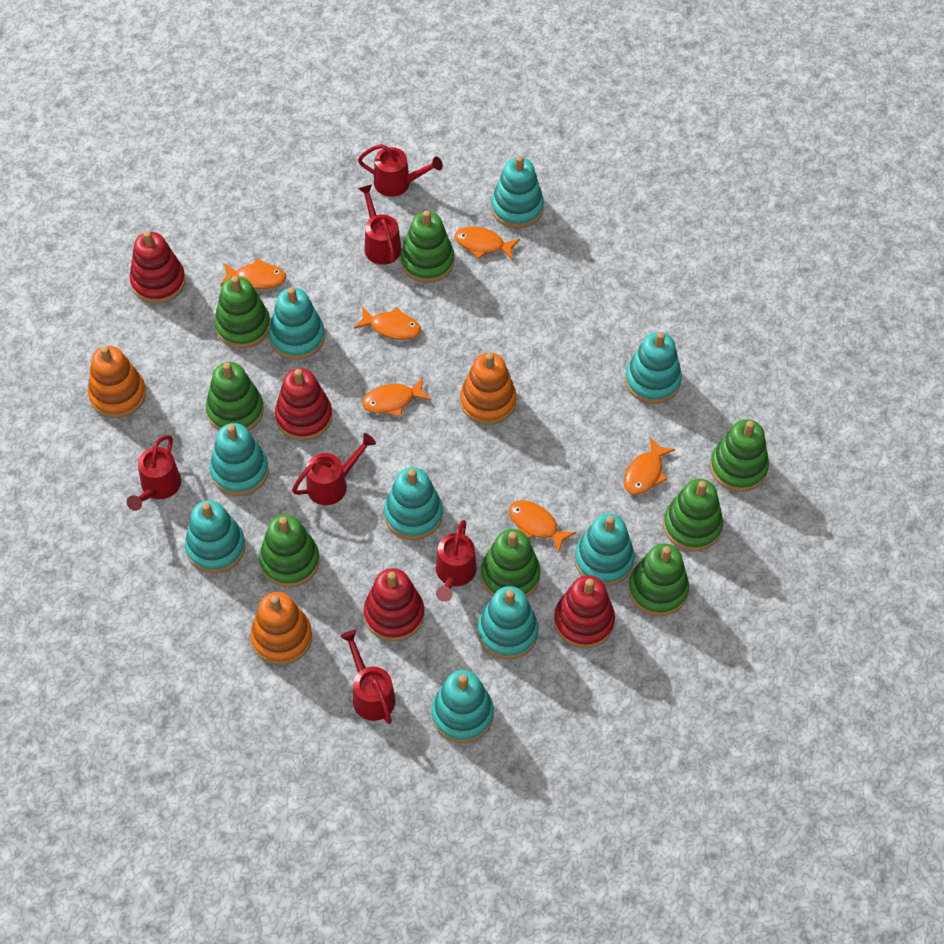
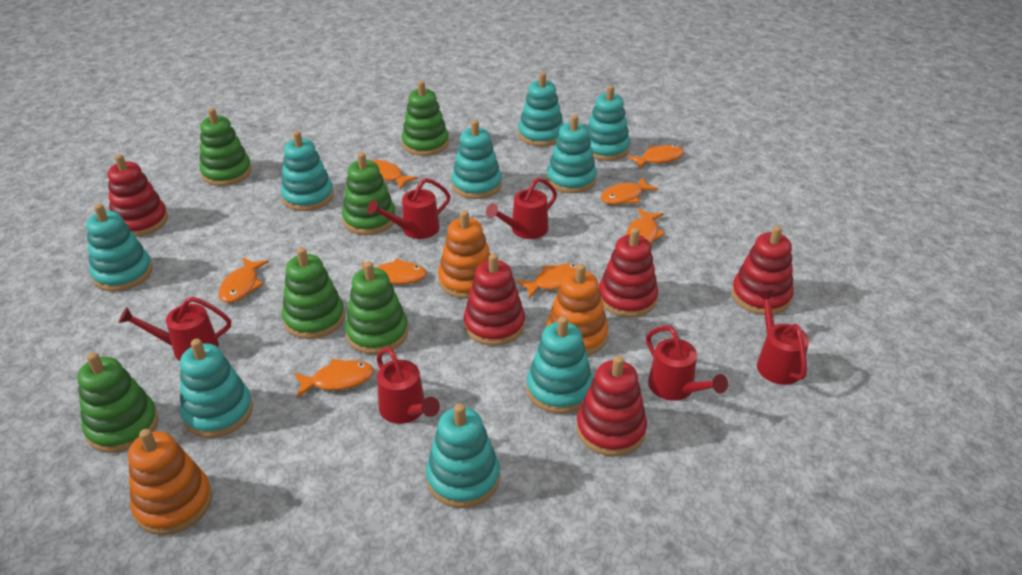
green stacking toy: 8 -> 6
orange fish: 6 -> 8
red stacking toy: 4 -> 5

